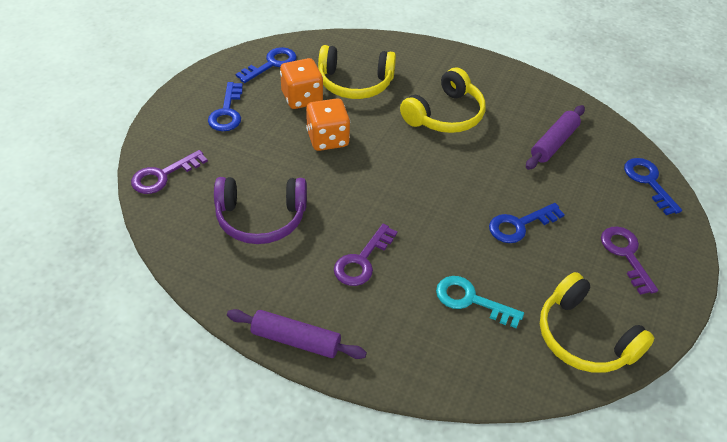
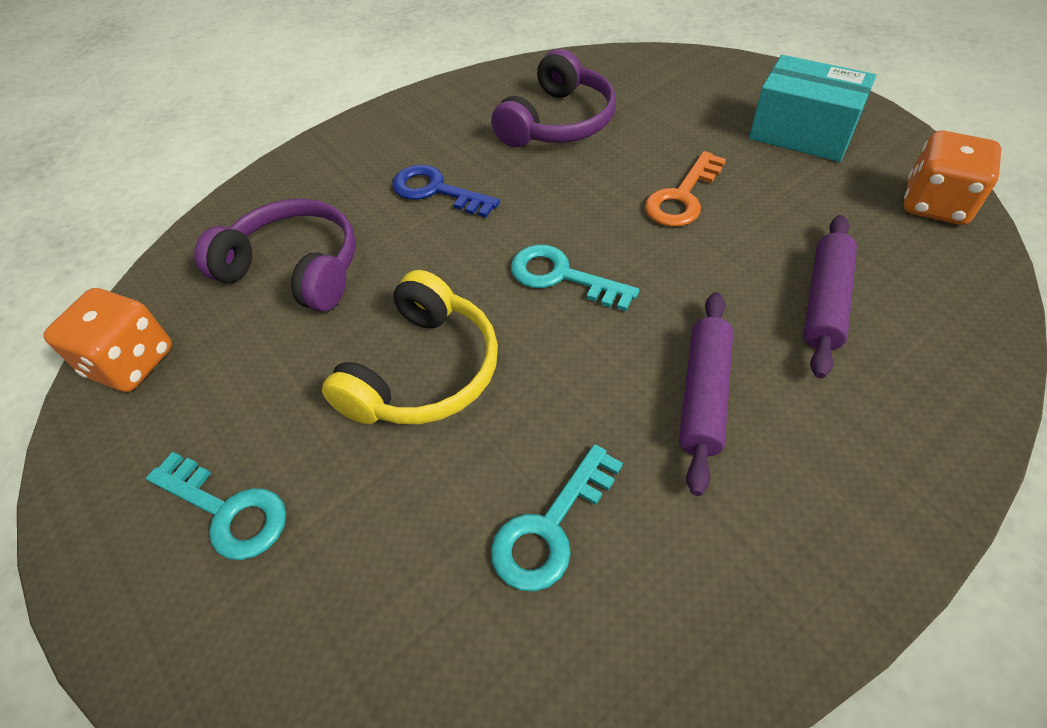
blue key: 4 -> 1
orange key: 0 -> 1
purple headphones: 1 -> 2
purple key: 3 -> 0
turquoise box: 0 -> 1
turquoise key: 1 -> 3
yellow headphones: 3 -> 1

